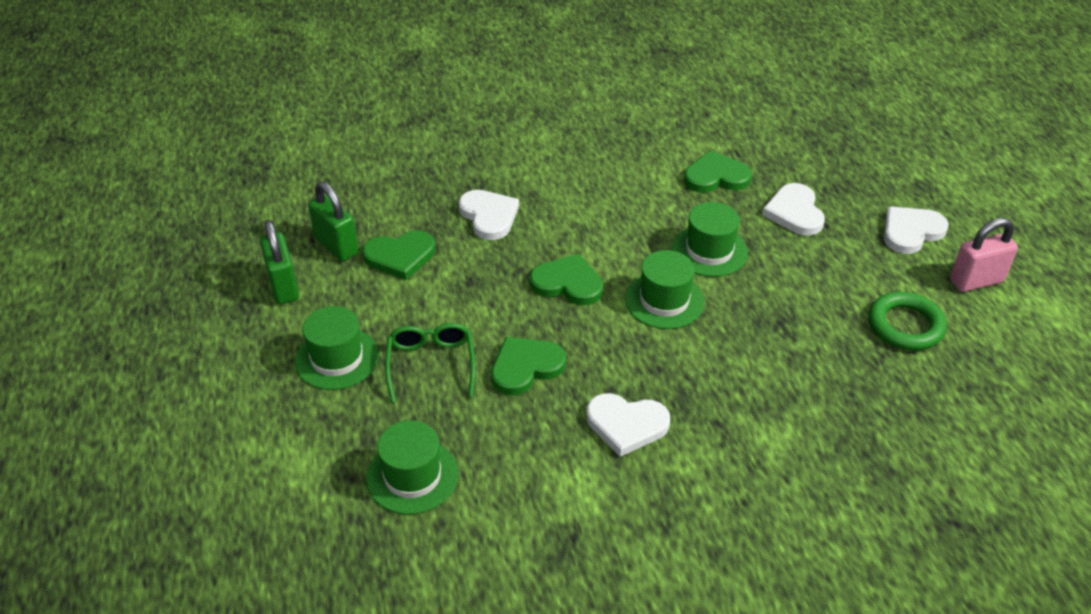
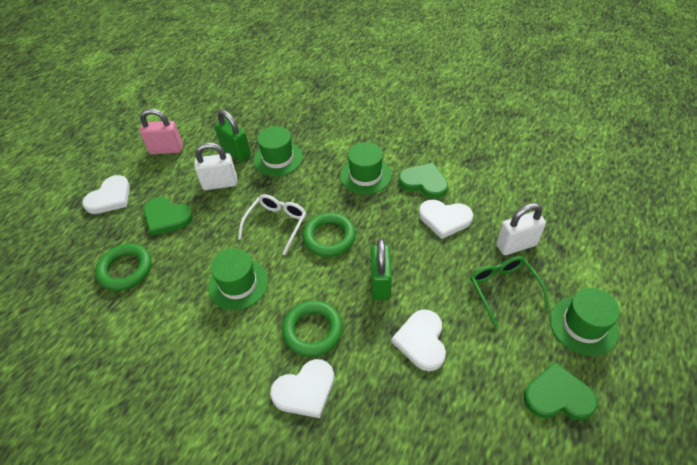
green heart: 4 -> 3
green ring: 1 -> 3
white glasses: 0 -> 1
white padlock: 0 -> 2

